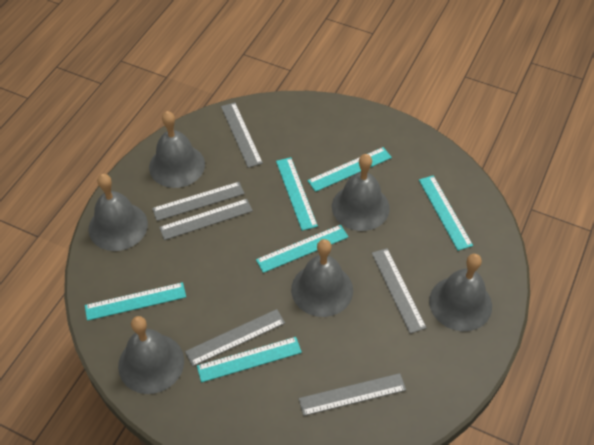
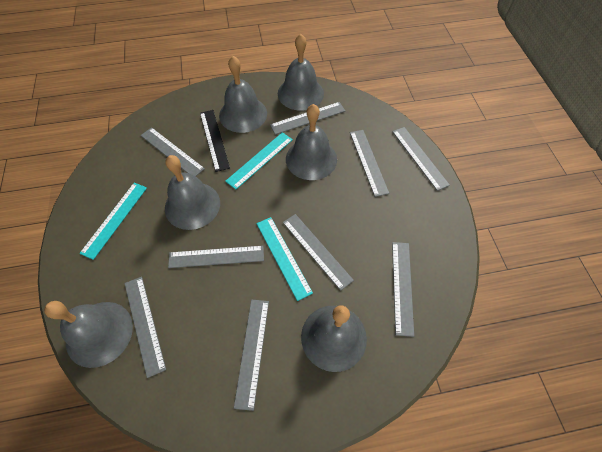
black ruler: 0 -> 1
grey ruler: 6 -> 9
turquoise ruler: 6 -> 3

